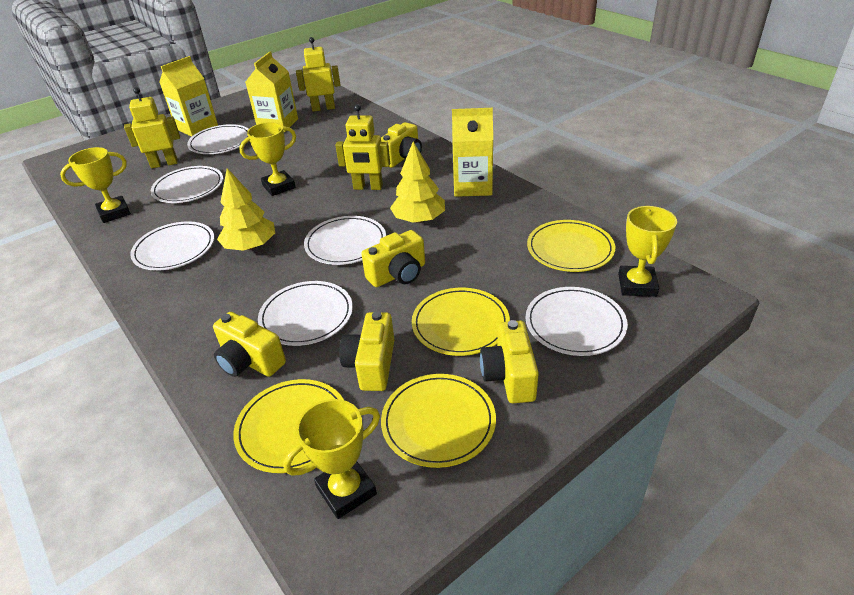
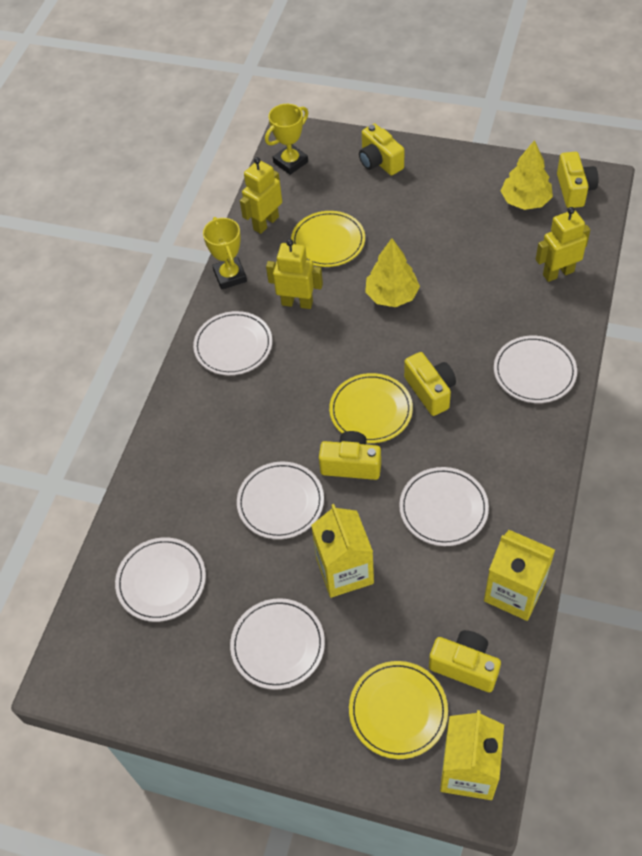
yellow plate: 4 -> 3
yellow trophy: 4 -> 2

